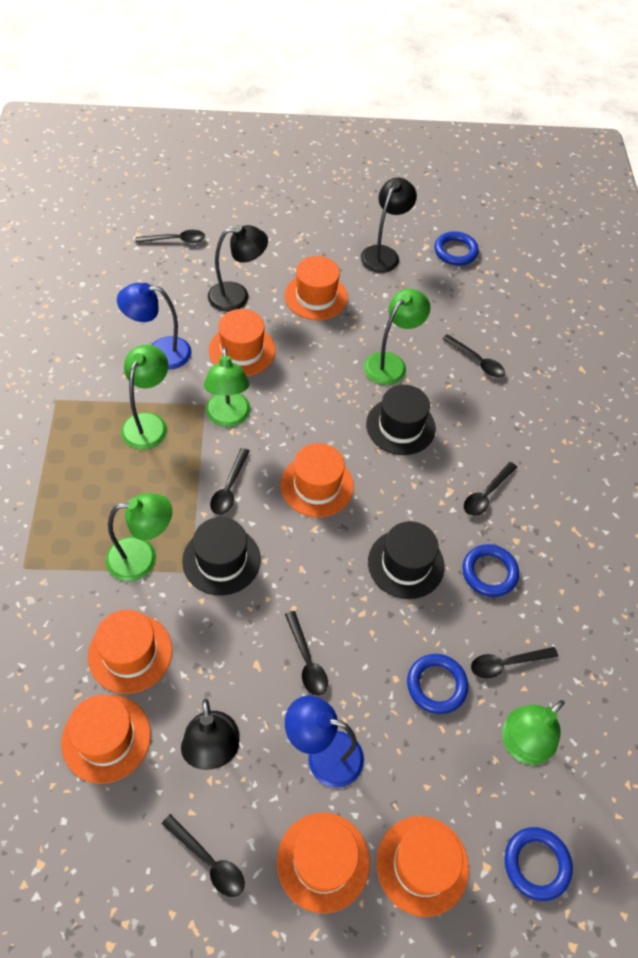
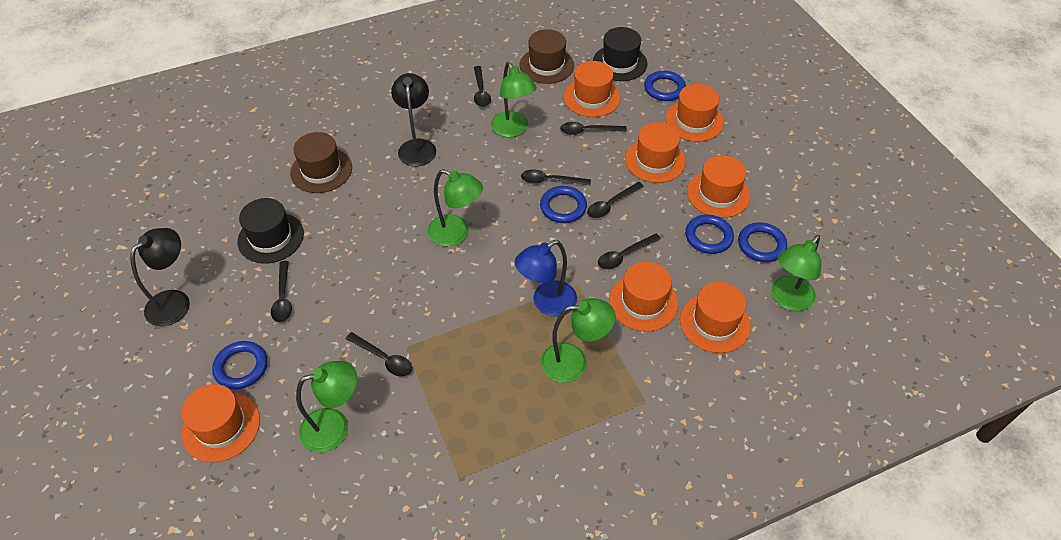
black hat: 3 -> 2
black lamp: 3 -> 2
blue lamp: 2 -> 1
blue ring: 4 -> 5
brown hat: 0 -> 2

